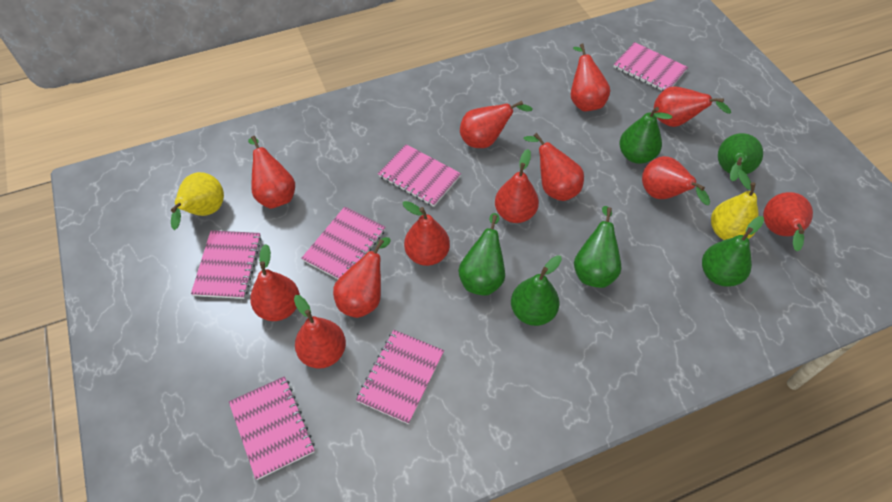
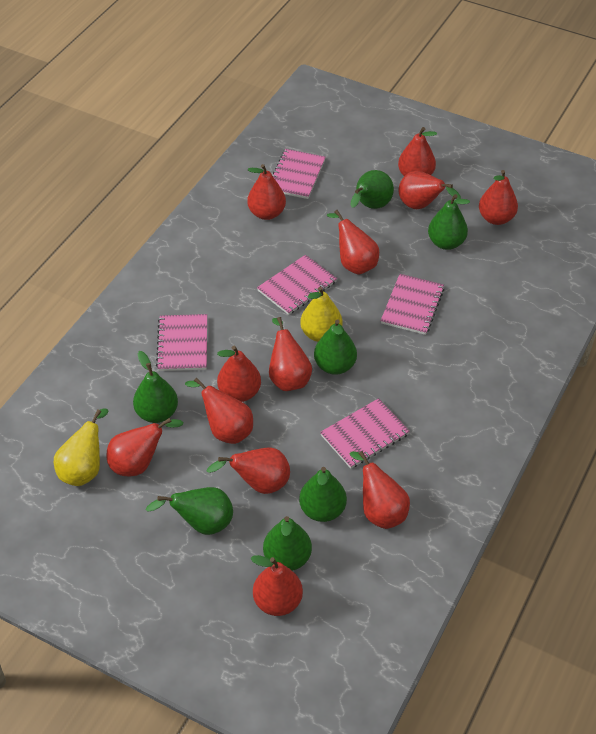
green pear: 6 -> 7
pink notebook: 6 -> 5

